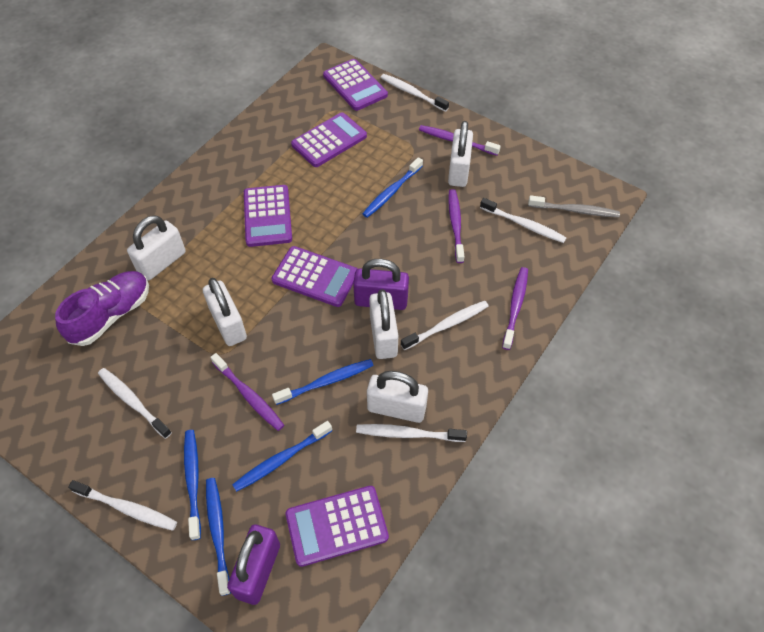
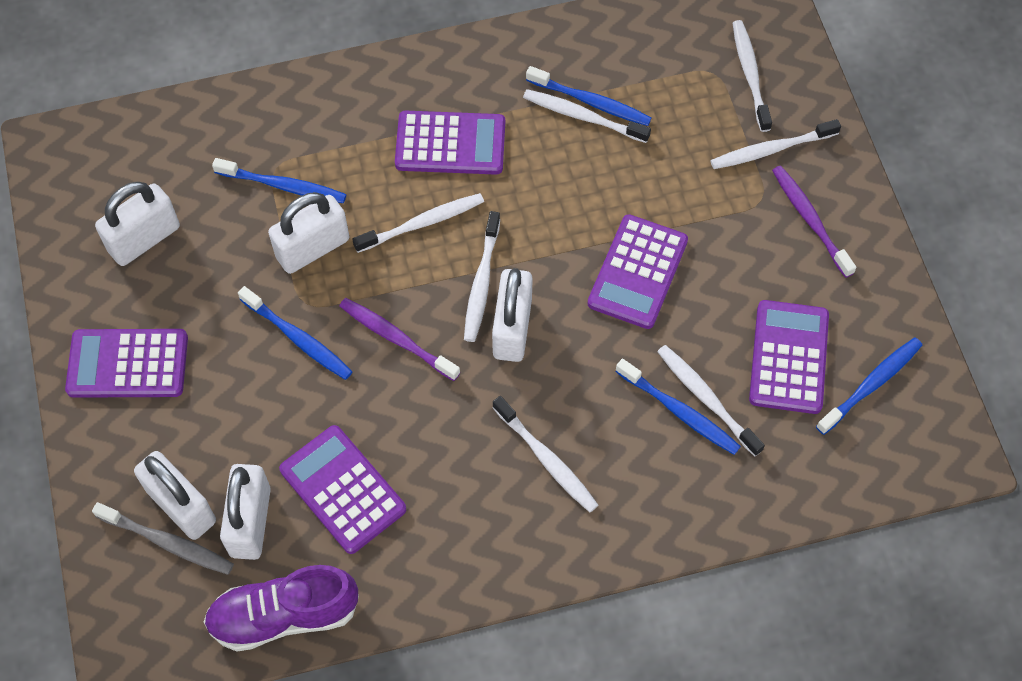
purple padlock: 2 -> 0
purple toothbrush: 4 -> 2
white toothbrush: 6 -> 7

